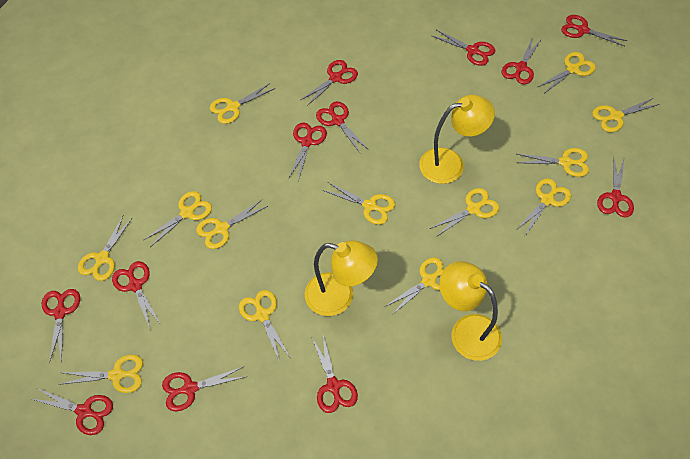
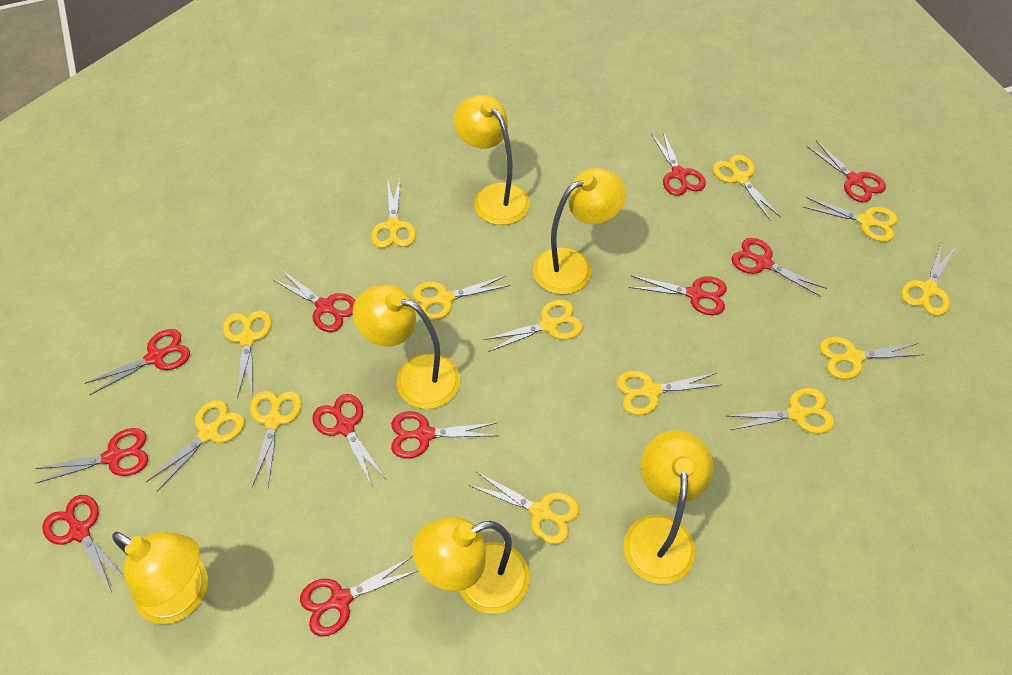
red scissors: 12 -> 11
yellow lamp: 3 -> 6

